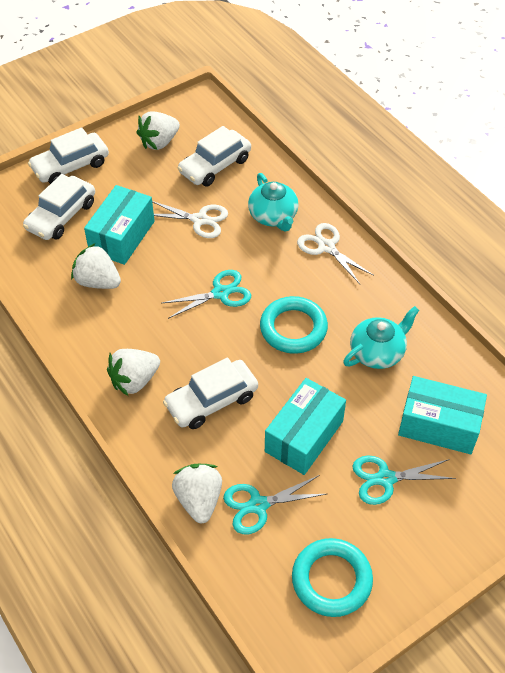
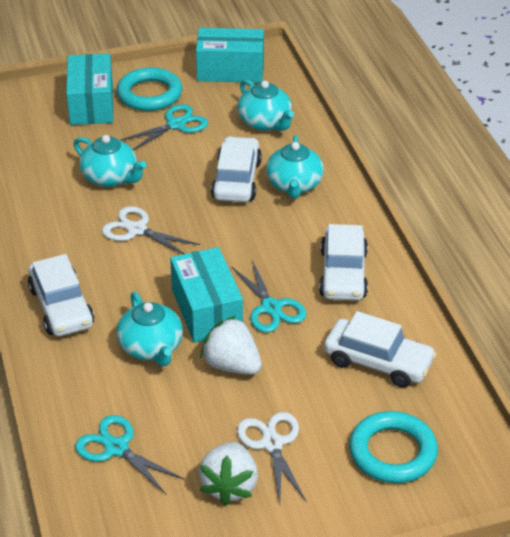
turquoise teapot: 2 -> 4
white strawberry: 4 -> 2

